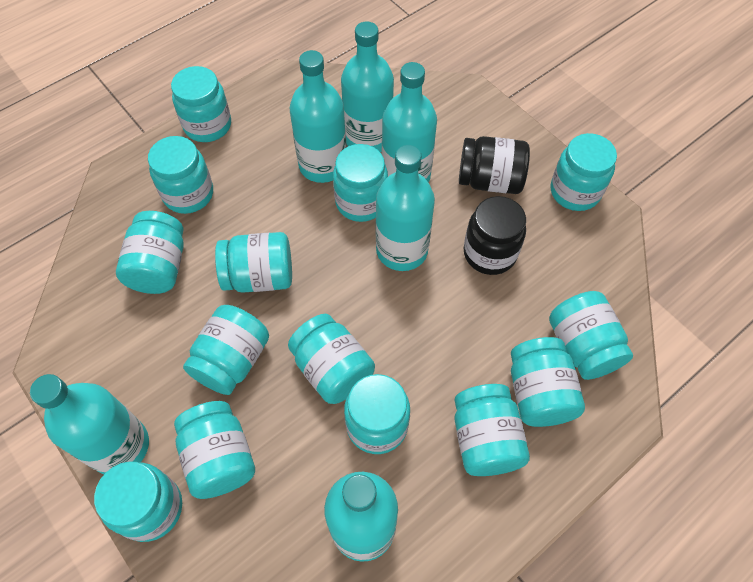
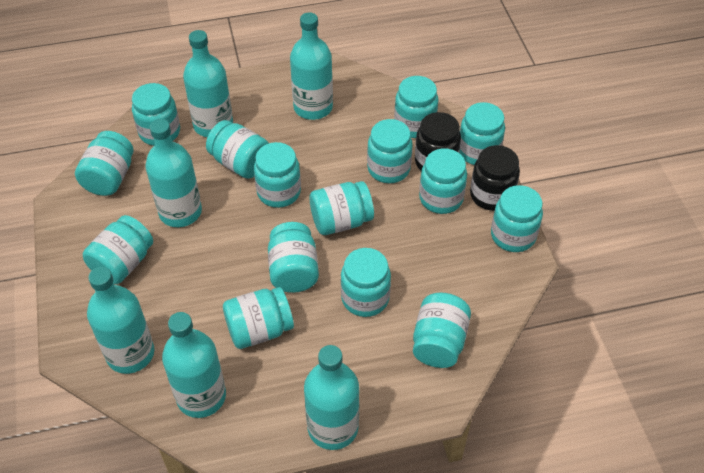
turquoise jar: 14 -> 15

